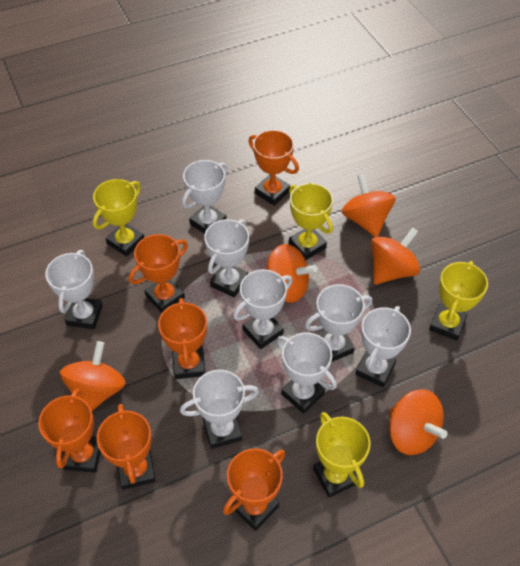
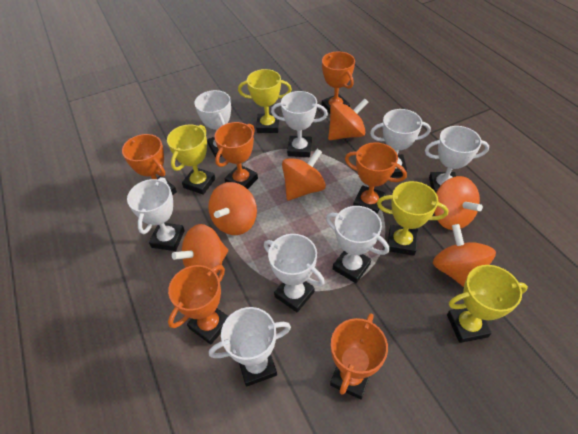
orange spinning top: 5 -> 6

